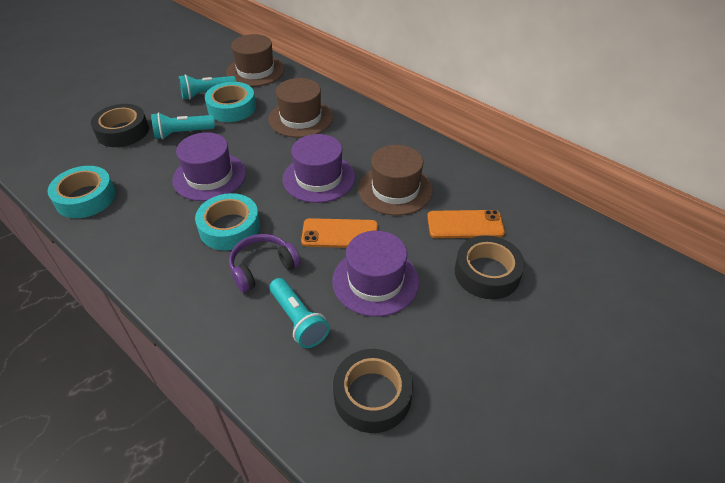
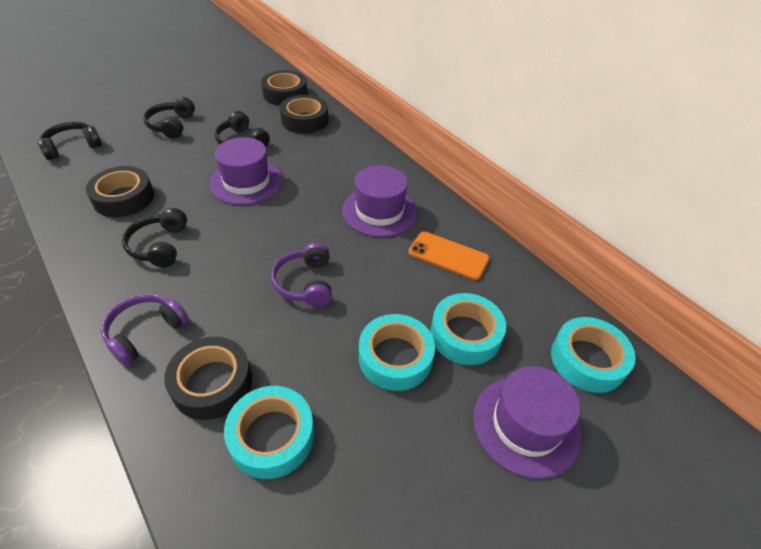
black headphones: 0 -> 4
black tape: 3 -> 4
brown hat: 3 -> 0
orange phone: 2 -> 1
purple headphones: 1 -> 2
turquoise flashlight: 3 -> 0
turquoise tape: 3 -> 4

